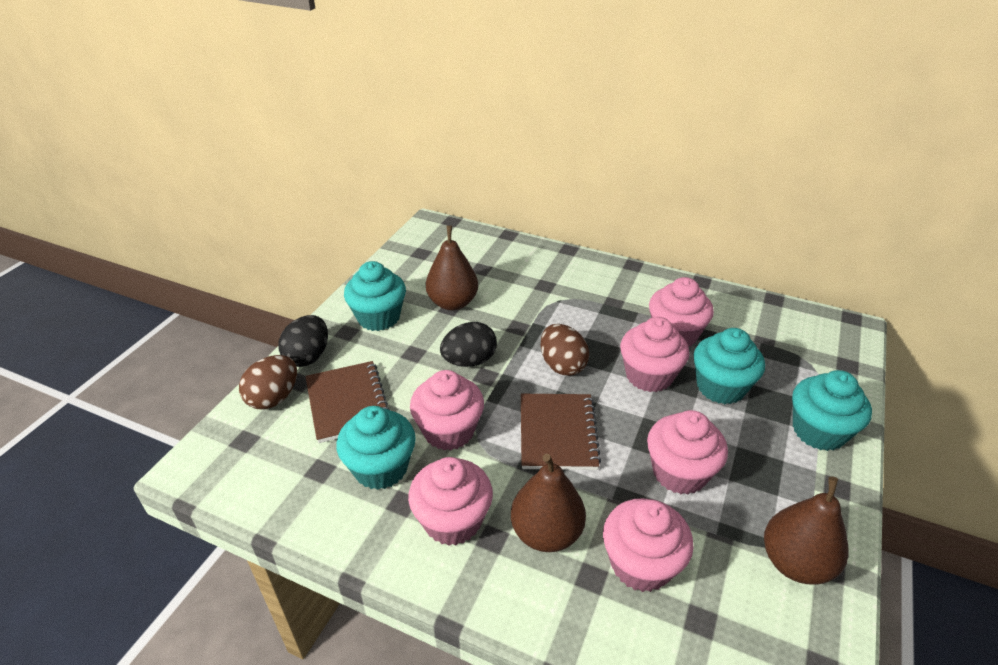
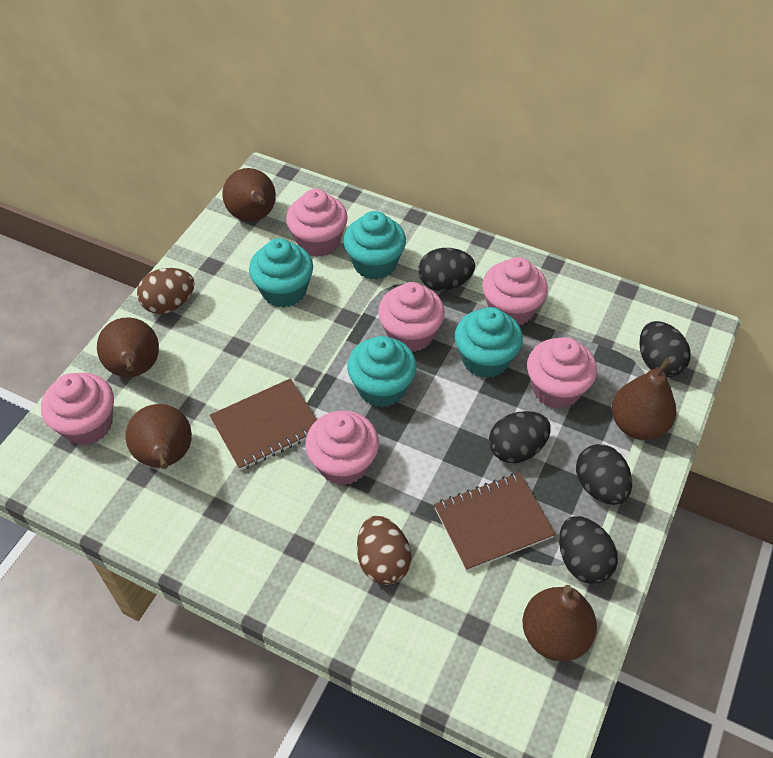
black egg: 2 -> 5
brown pear: 3 -> 5

